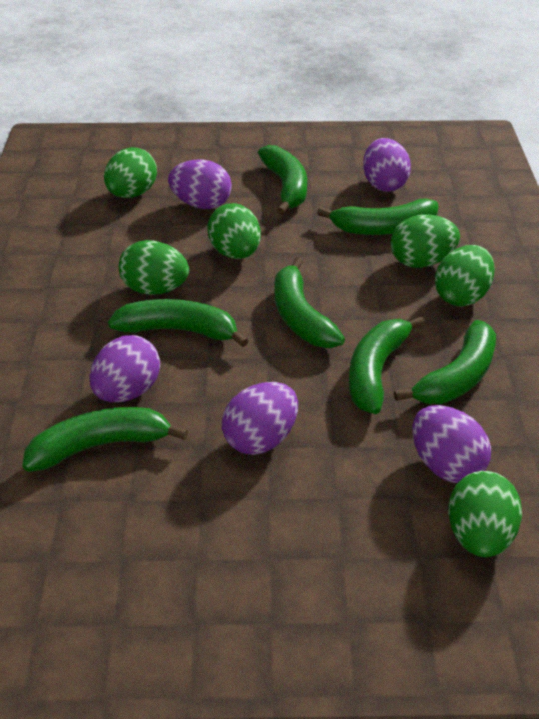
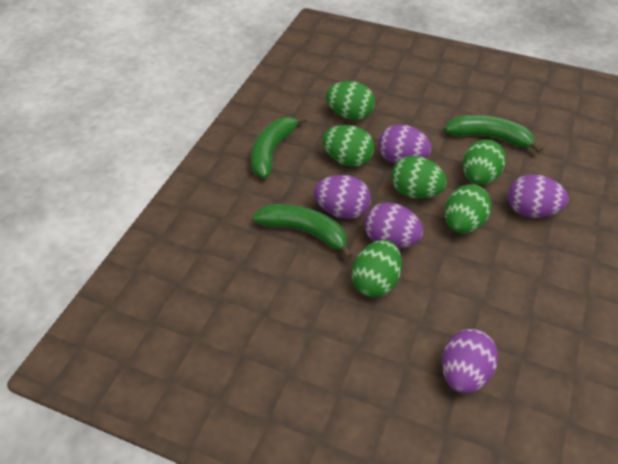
green banana: 7 -> 3

